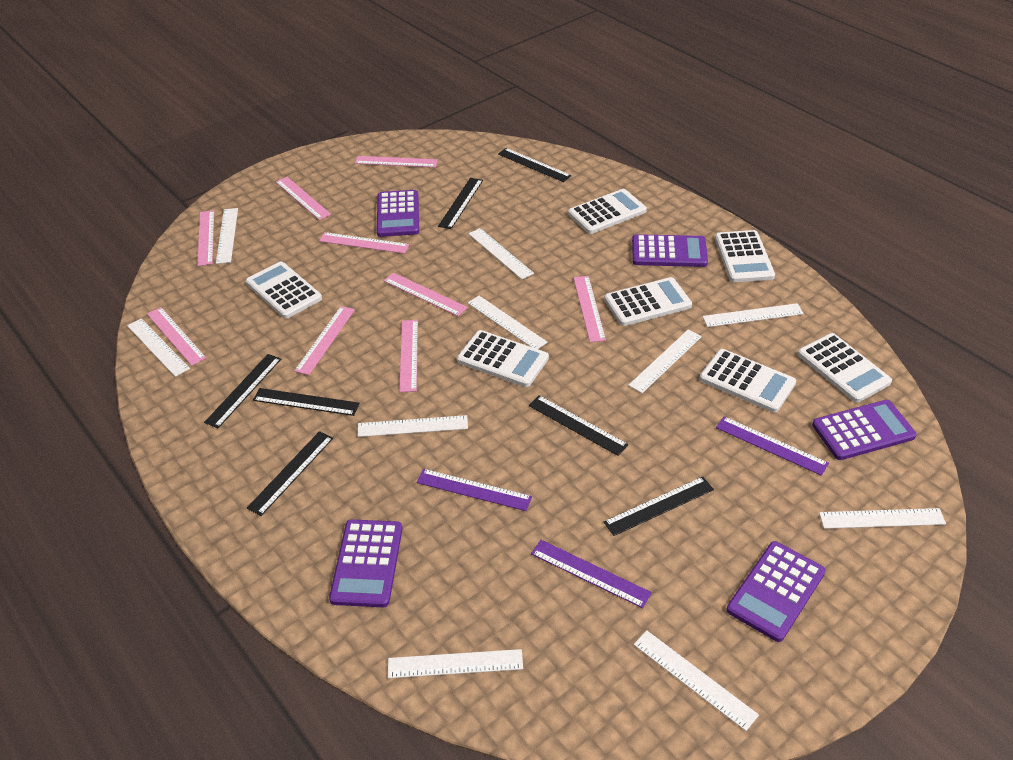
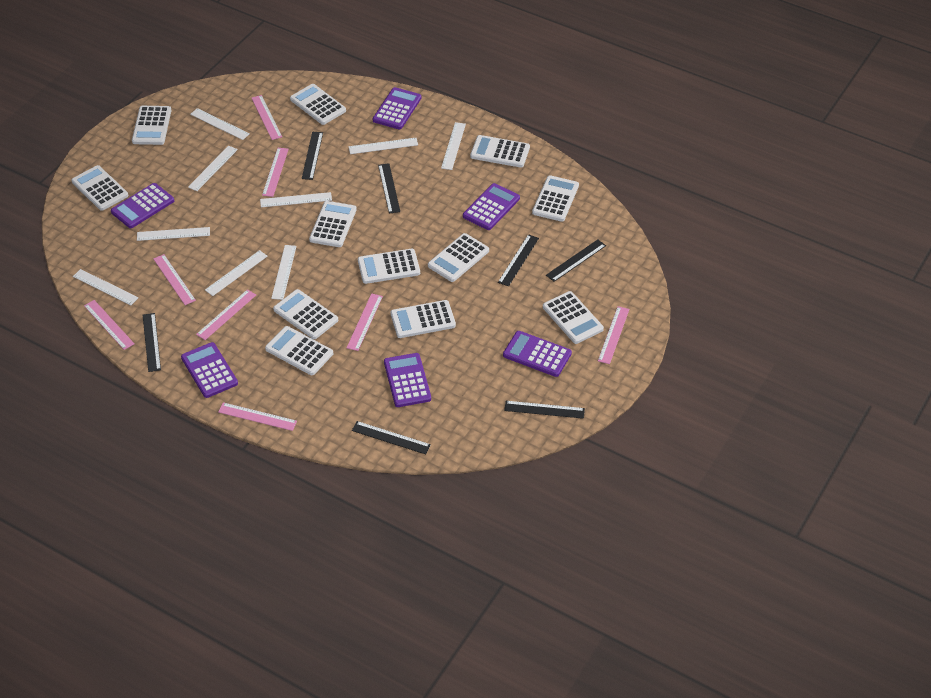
pink ruler: 9 -> 8
purple calculator: 5 -> 6
purple ruler: 3 -> 0
white calculator: 7 -> 12
white ruler: 10 -> 9

